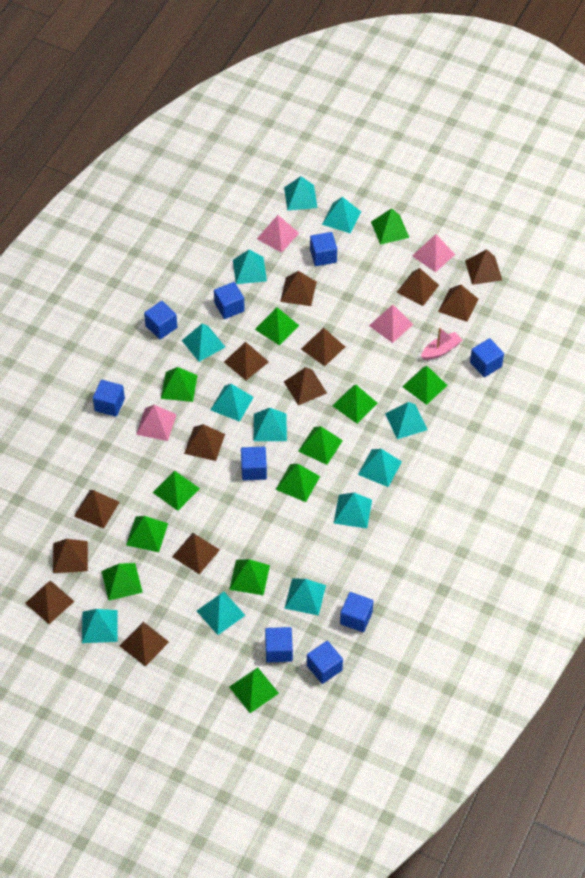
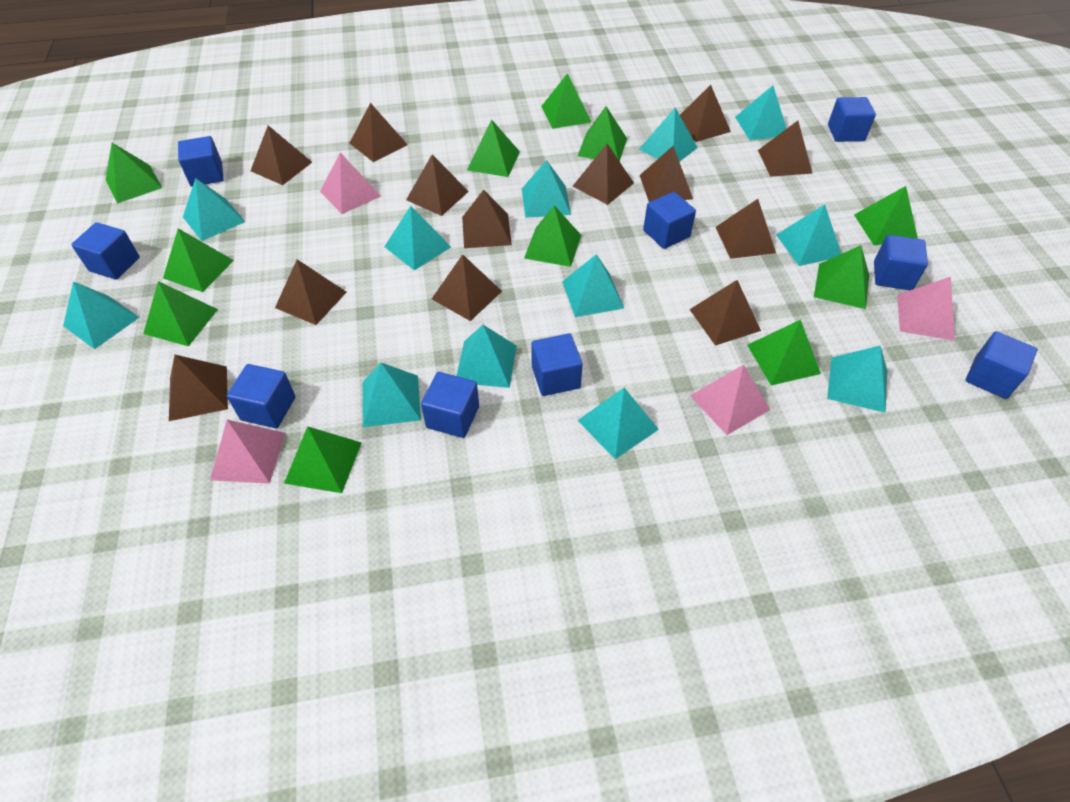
green pyramid: 12 -> 11
pink boat: 1 -> 0

